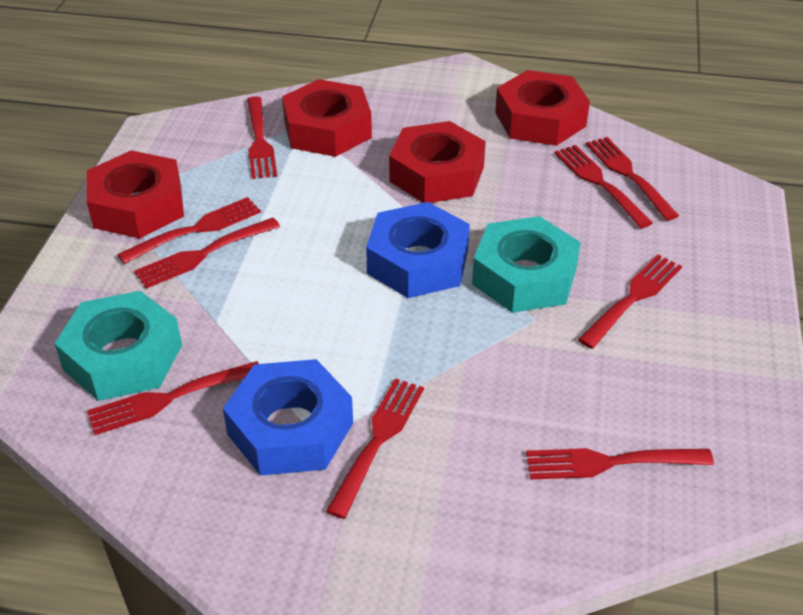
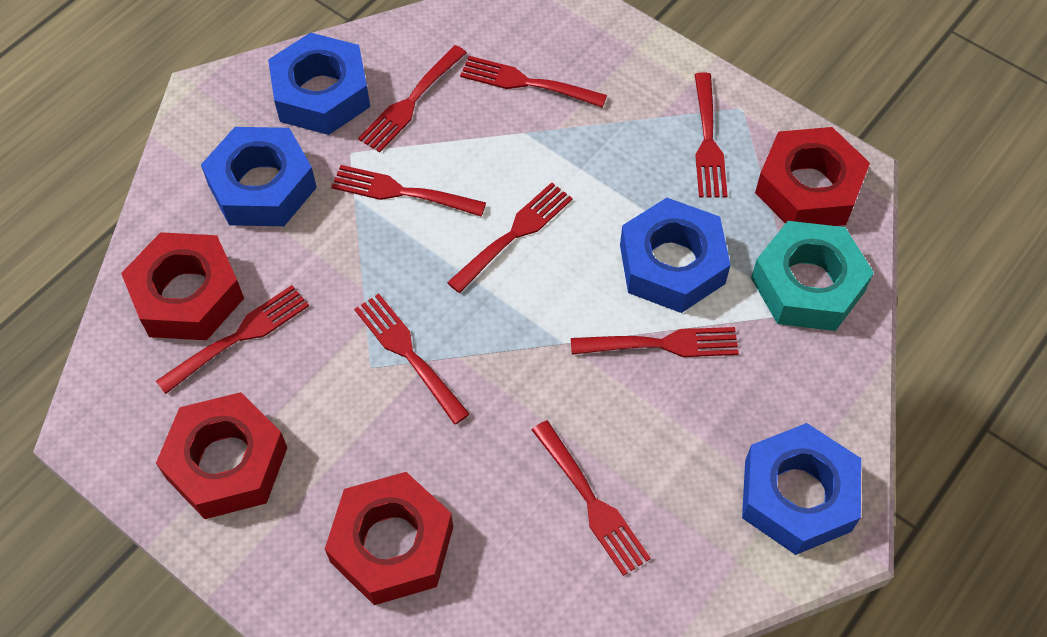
blue nut: 2 -> 4
turquoise nut: 2 -> 1

